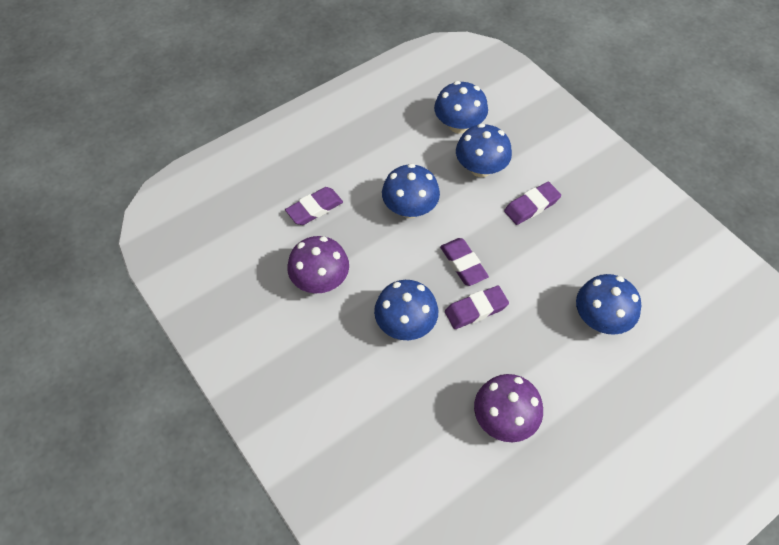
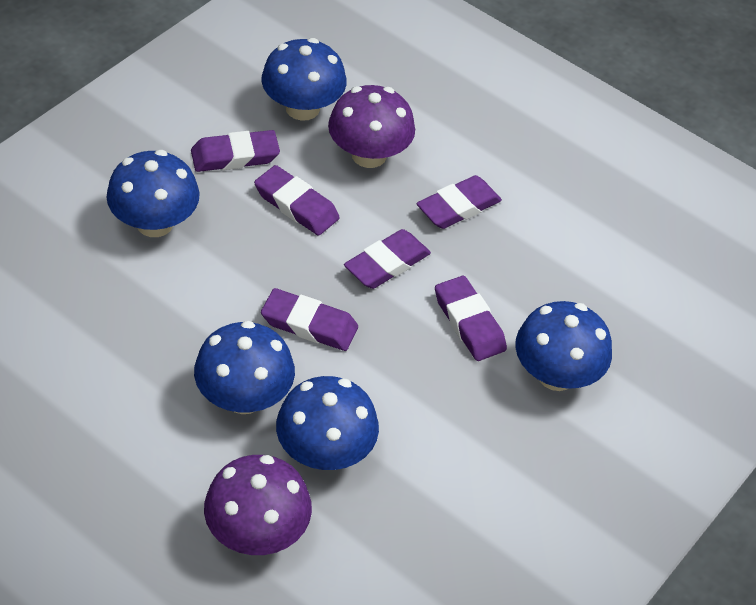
purple eraser: 4 -> 6

